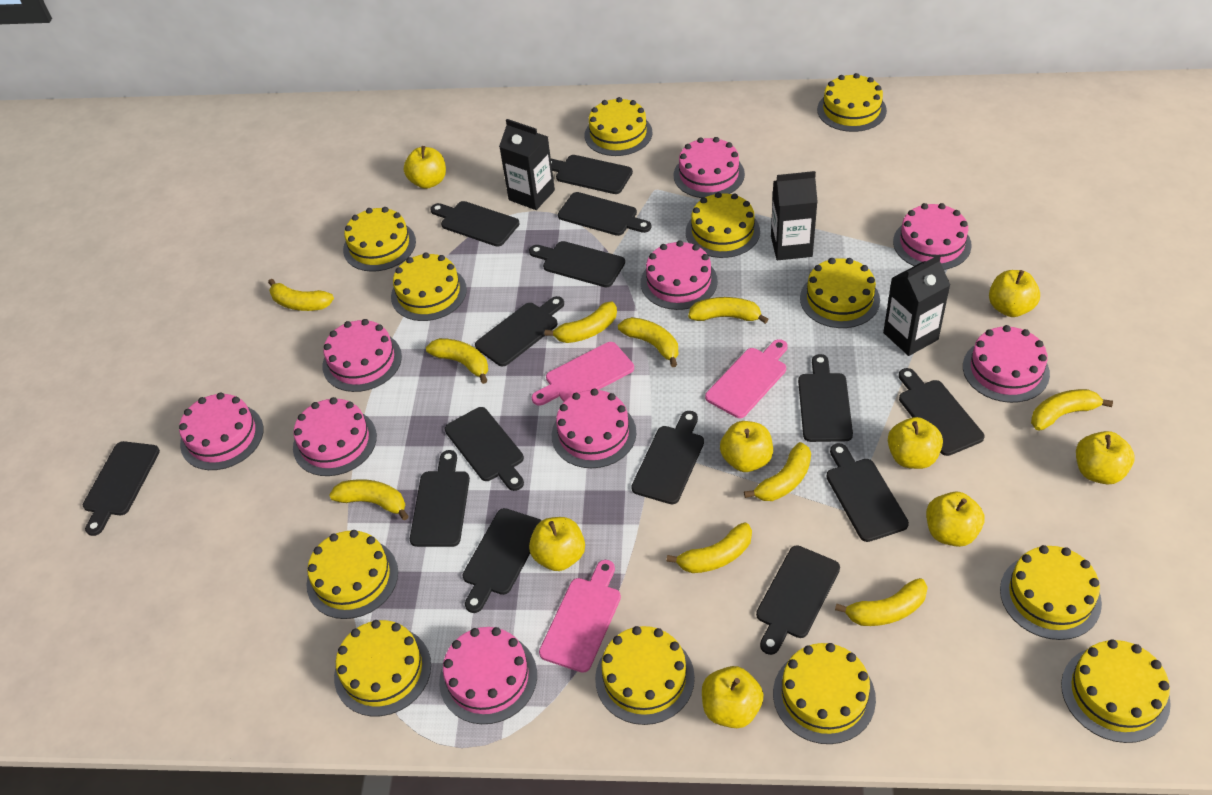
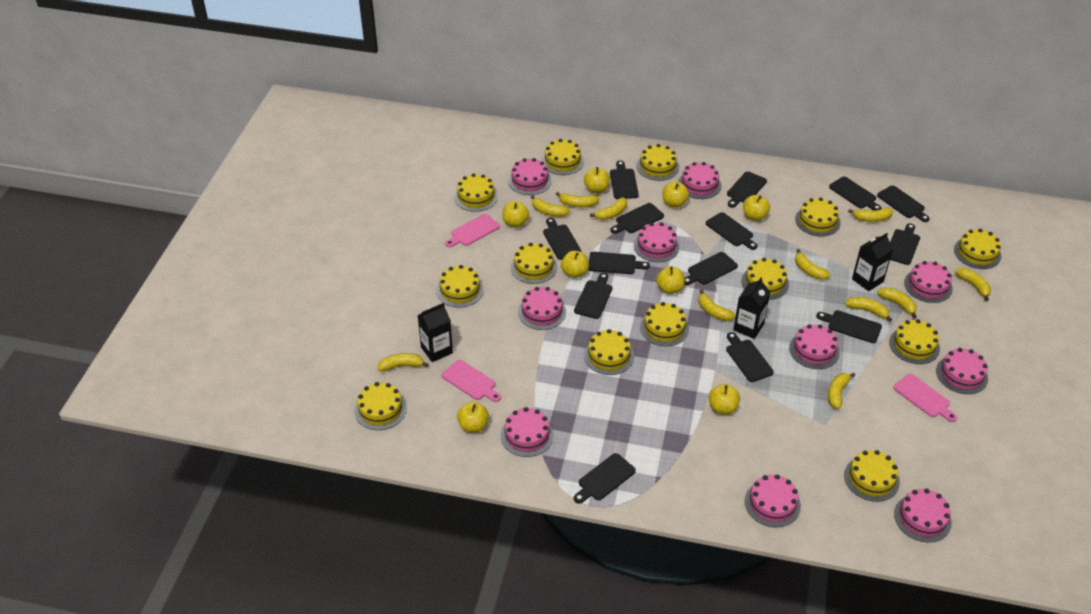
pink cake: 9 -> 10
yellow banana: 10 -> 11
yellow cake: 12 -> 13

